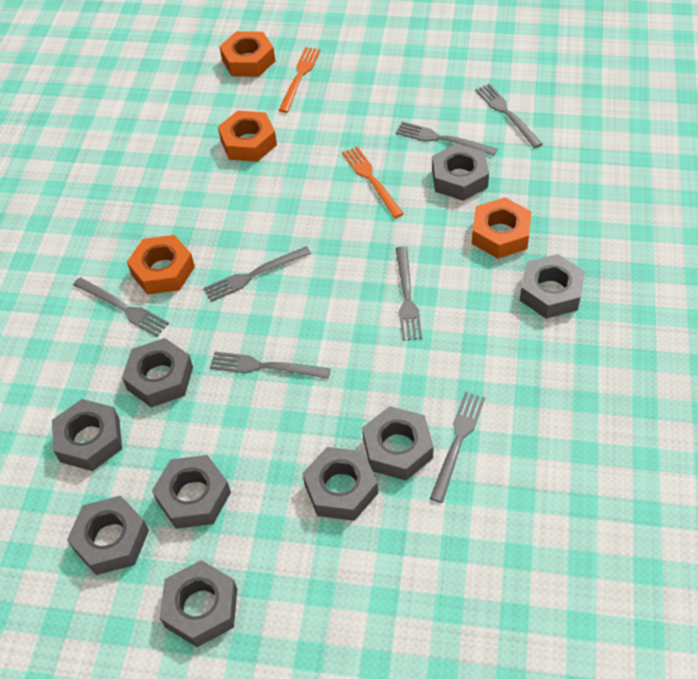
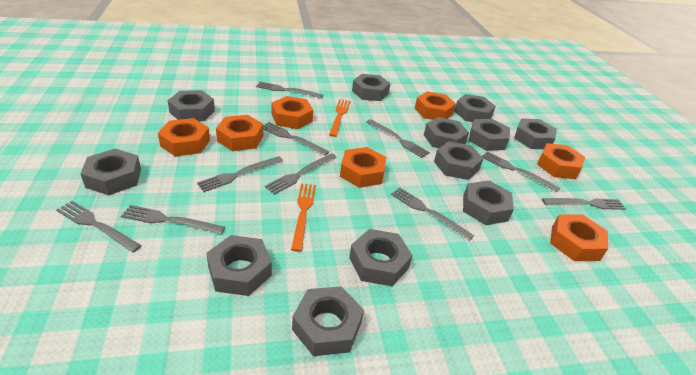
grey fork: 7 -> 10
grey nut: 9 -> 12
orange nut: 4 -> 7

